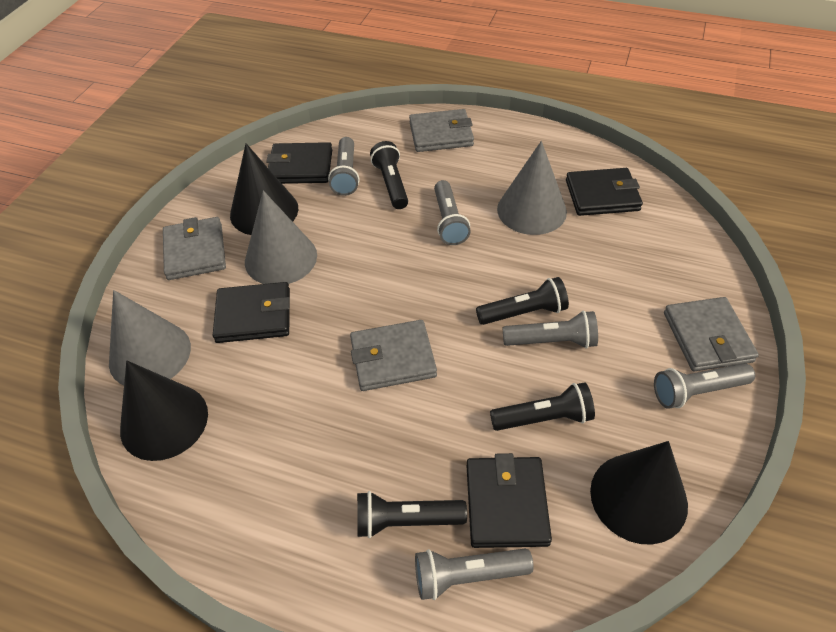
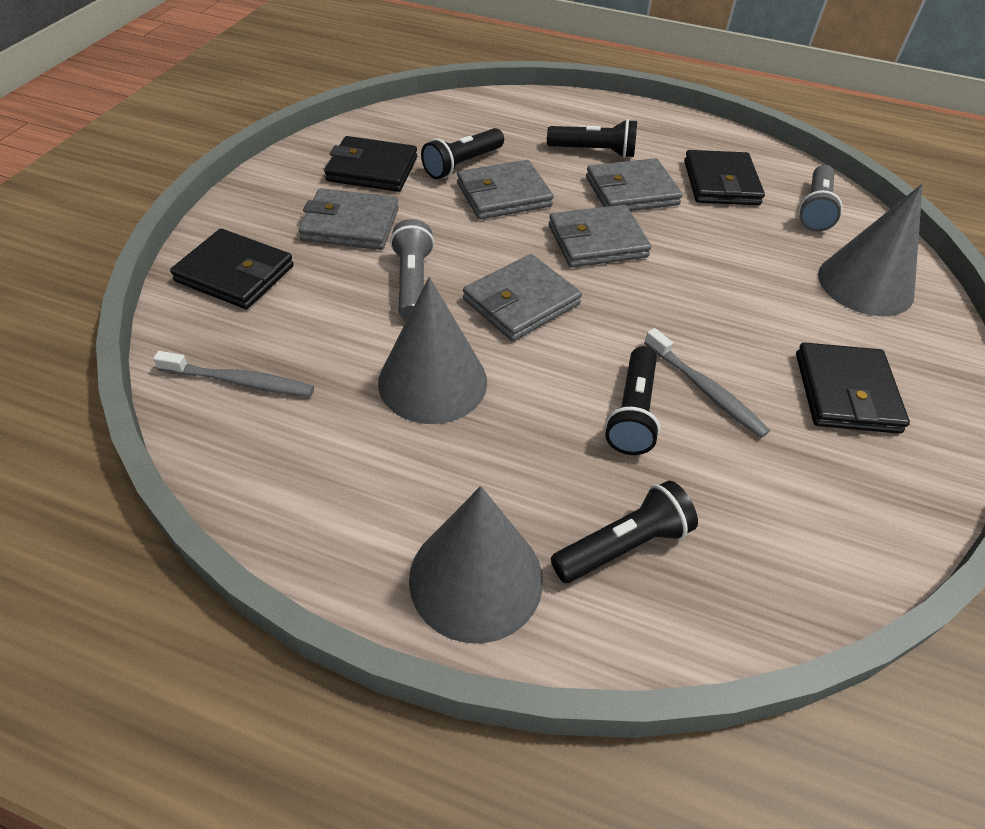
black cone: 3 -> 0
grey flashlight: 5 -> 2
grey toothbrush: 0 -> 2
grey wallet: 4 -> 5

